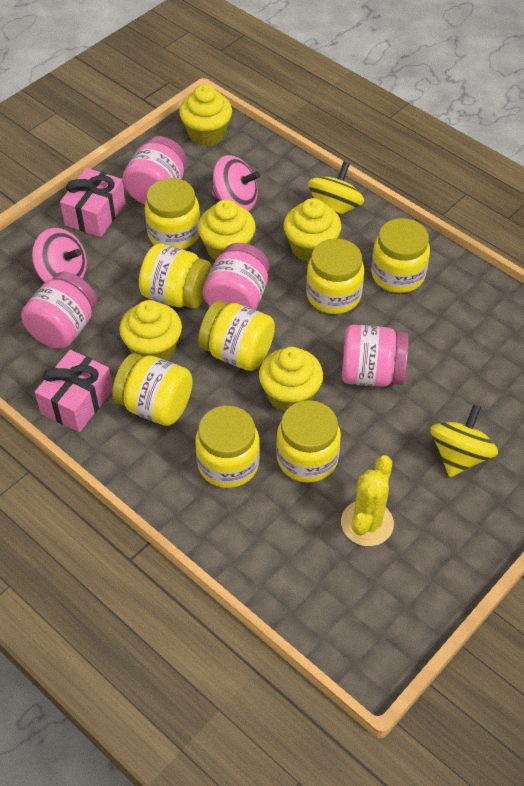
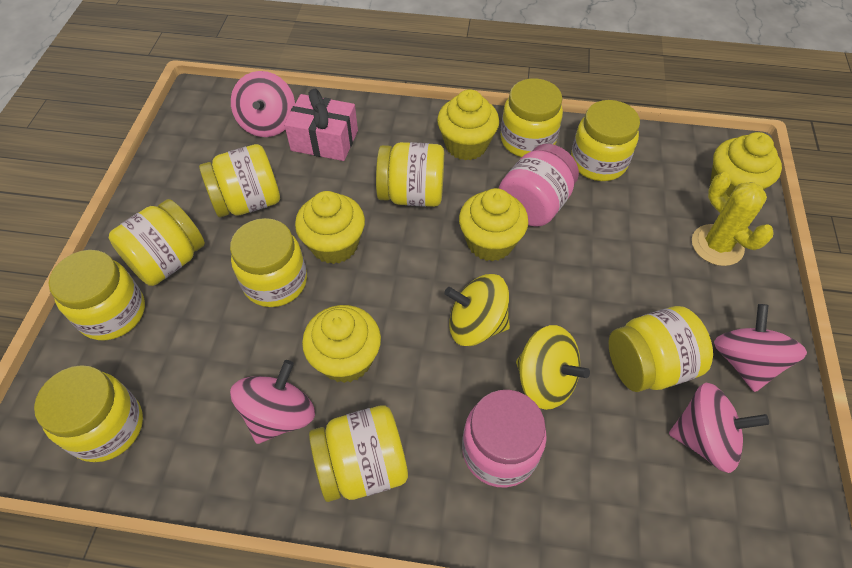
pink gift: 2 -> 1
pink jar: 4 -> 2
pink spinning top: 2 -> 4
yellow jar: 8 -> 10

